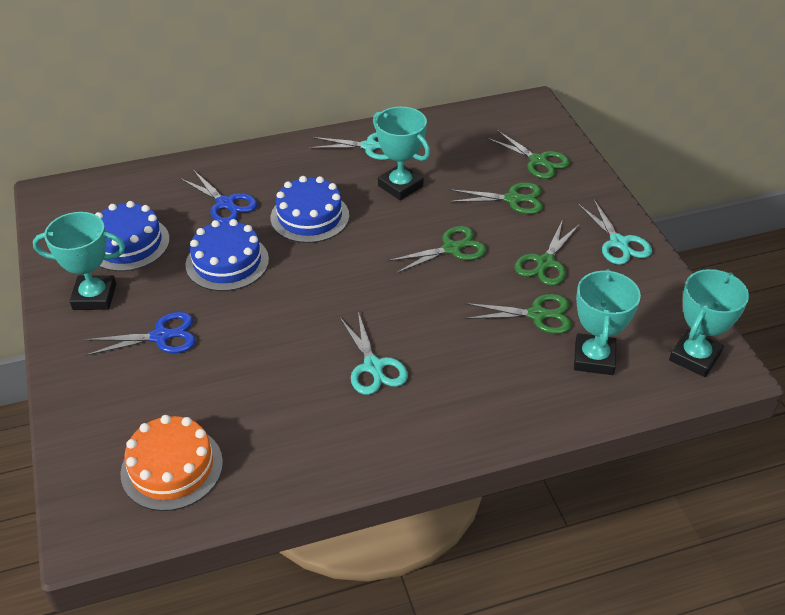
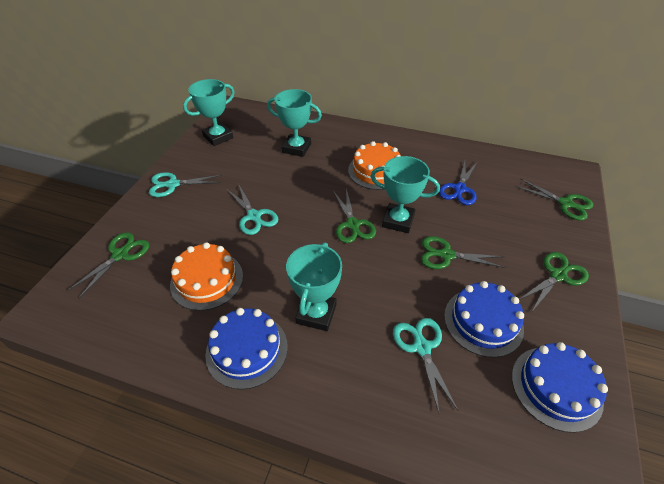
blue scissors: 2 -> 1
orange cake: 1 -> 2

